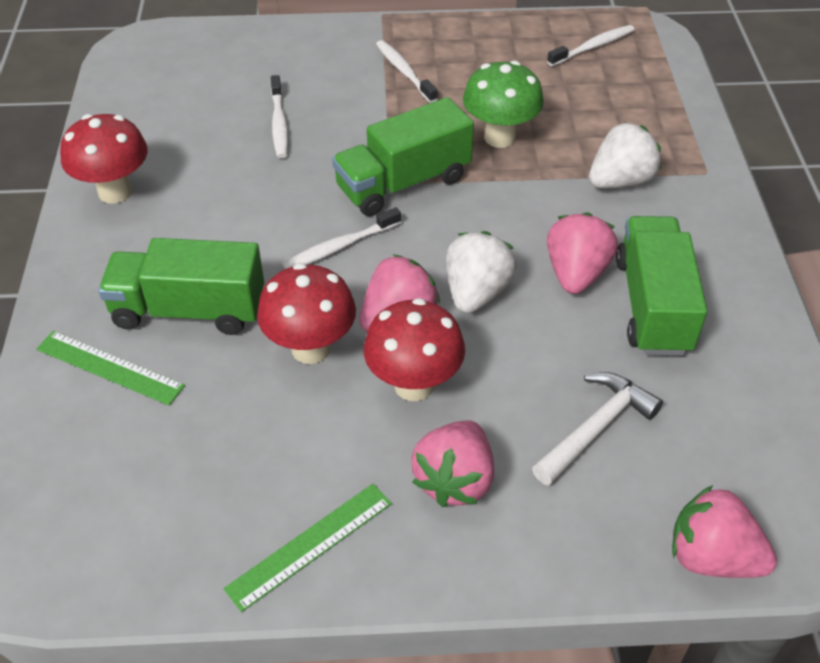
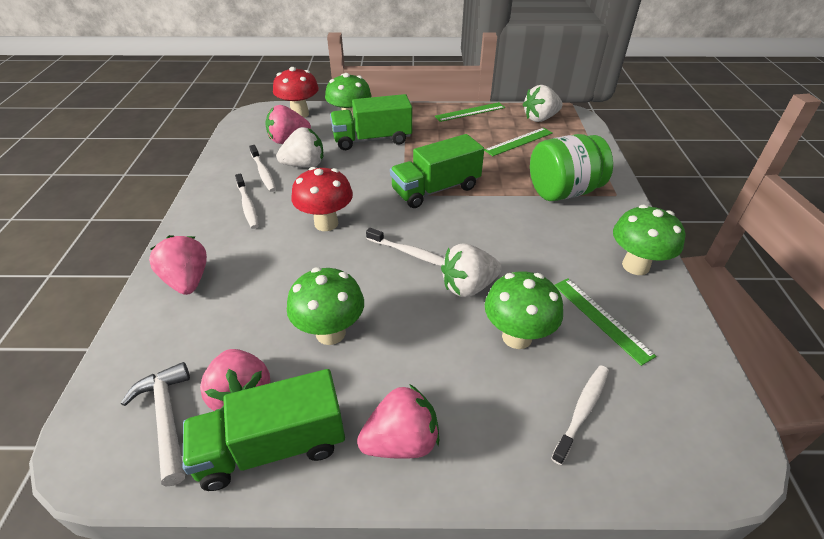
green jar: 0 -> 1
green mushroom: 1 -> 4
green ruler: 2 -> 3
red mushroom: 3 -> 2
white strawberry: 2 -> 3

